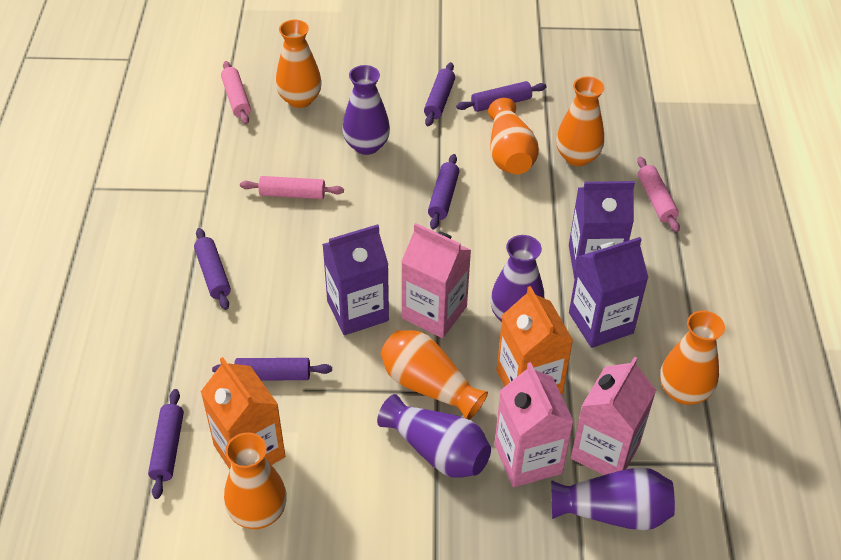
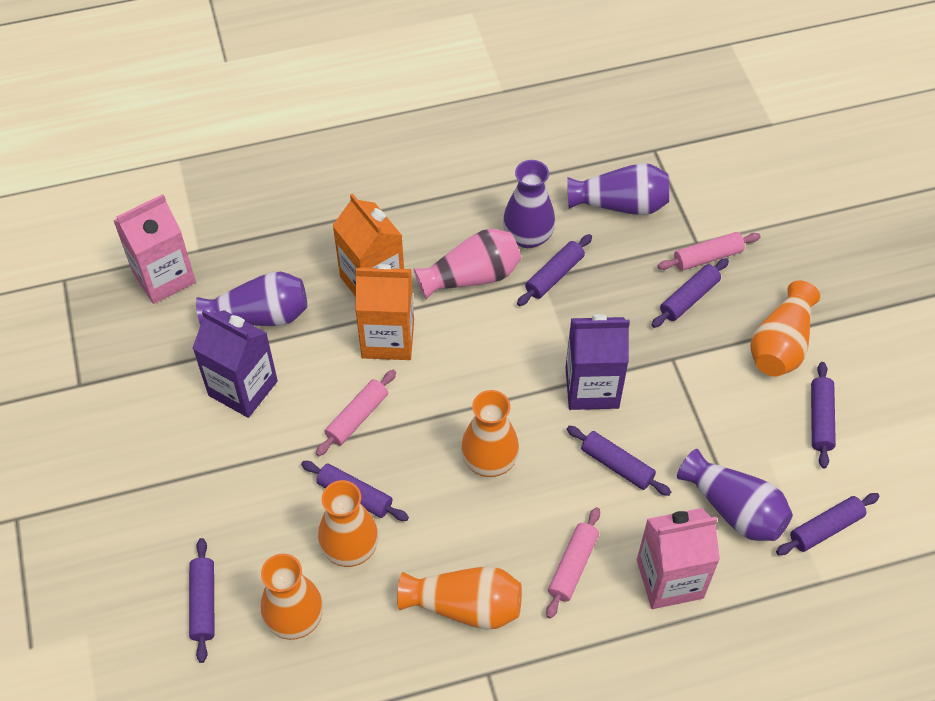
orange vase: 6 -> 5
pink carton: 3 -> 2
pink vase: 0 -> 1
purple carton: 3 -> 2
purple rolling pin: 6 -> 7

